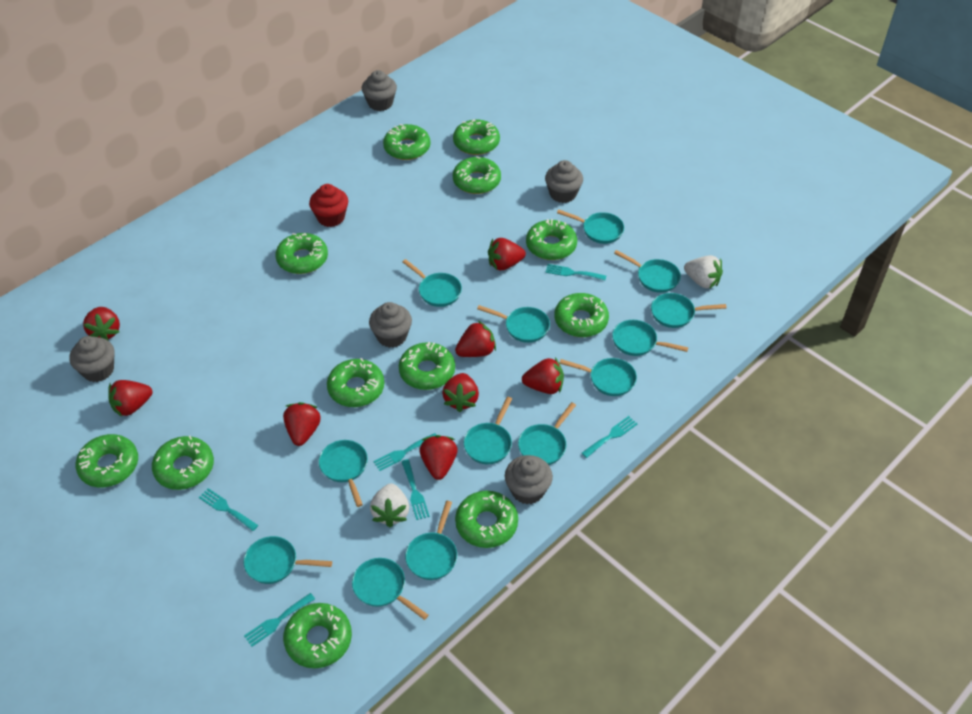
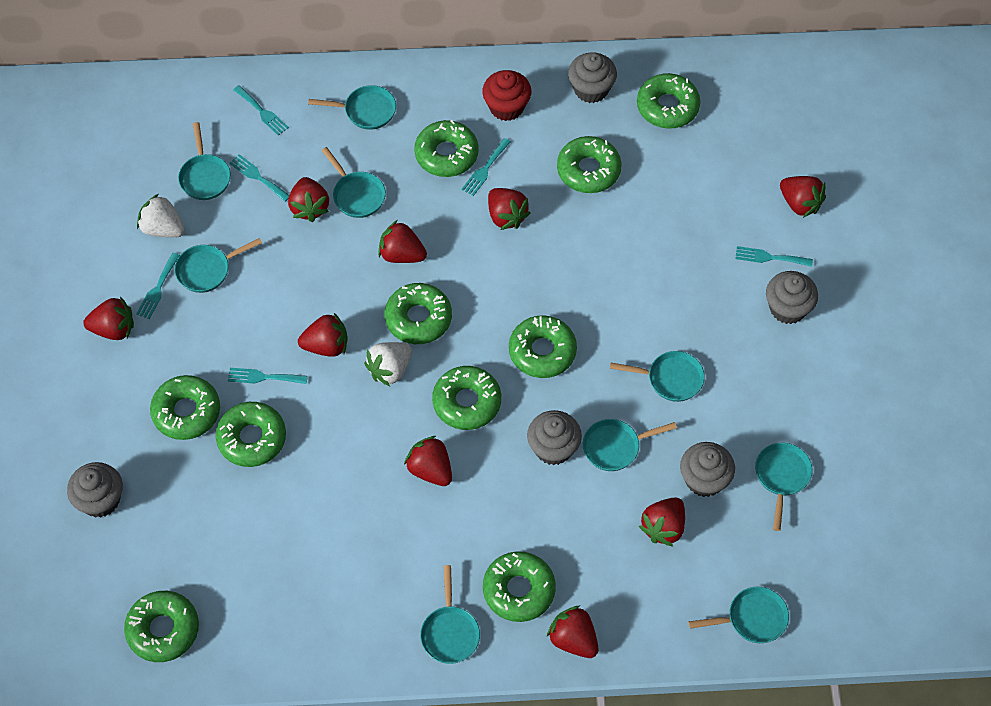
green donut: 12 -> 10
red strawberry: 8 -> 9
turquoise pan: 13 -> 9

